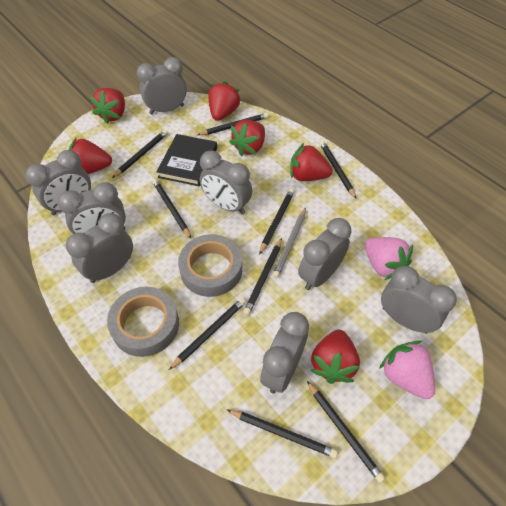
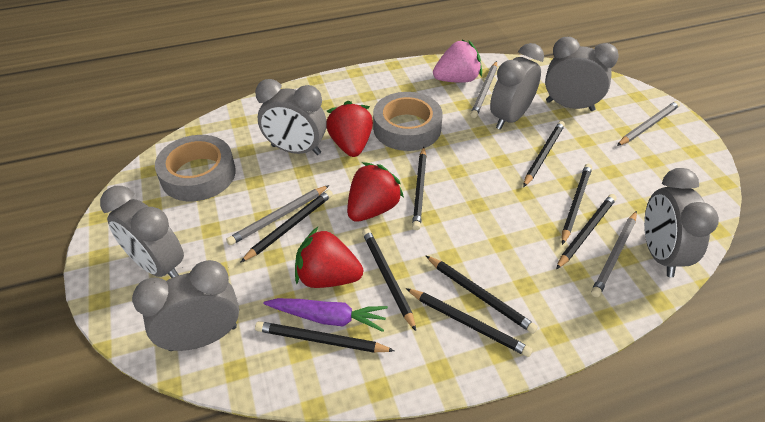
black book: 1 -> 0
grey clock: 8 -> 6
grey pencil: 1 -> 4
pink strawberry: 2 -> 1
purple carrot: 0 -> 1
red strawberry: 6 -> 3

